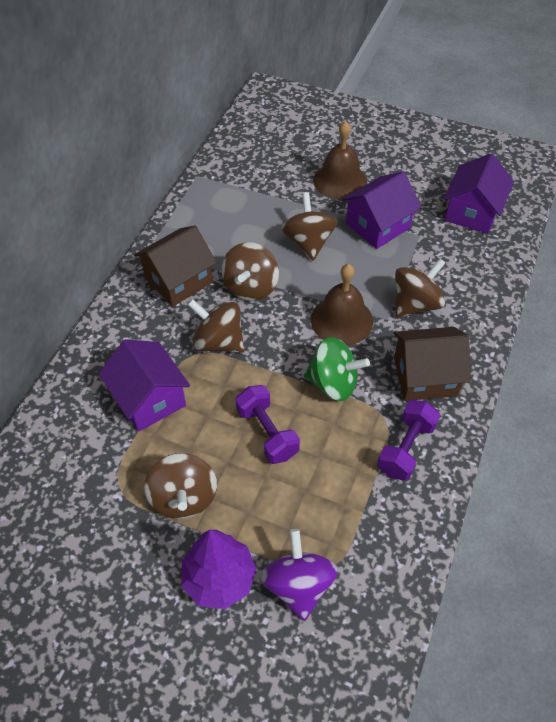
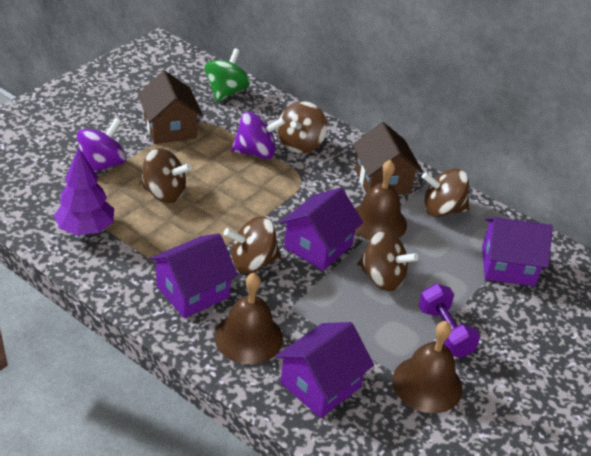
brown bell: 2 -> 3
purple dumbbell: 2 -> 1
purple house: 3 -> 4
purple spinning top: 1 -> 2

